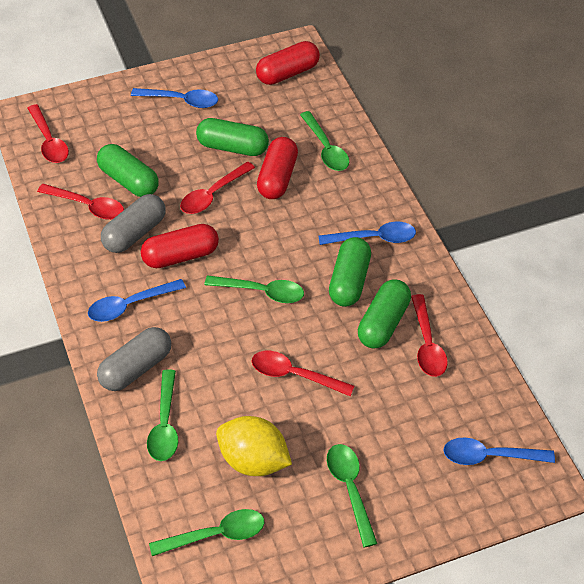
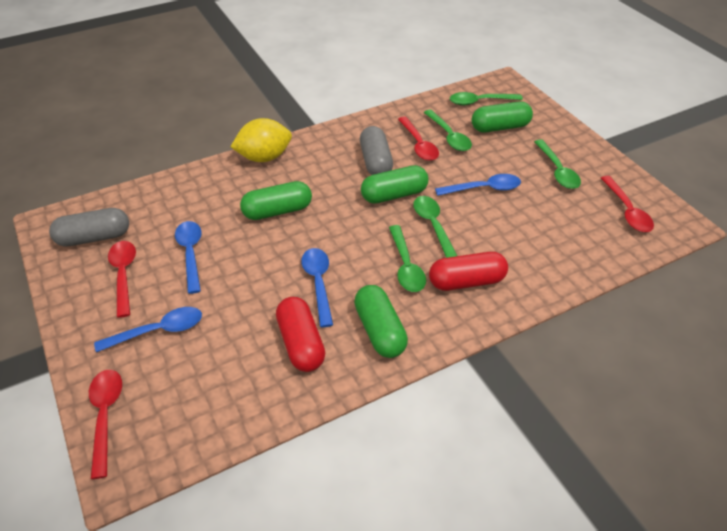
red capsule: 3 -> 2
red spoon: 5 -> 4

